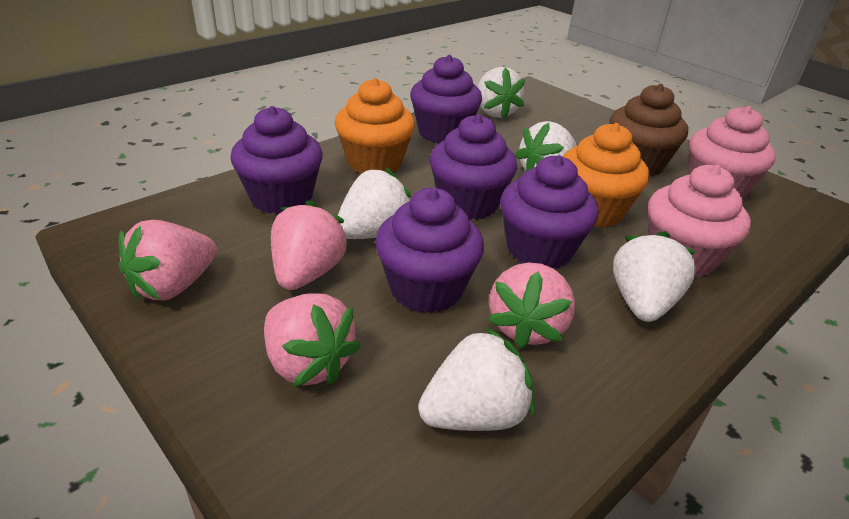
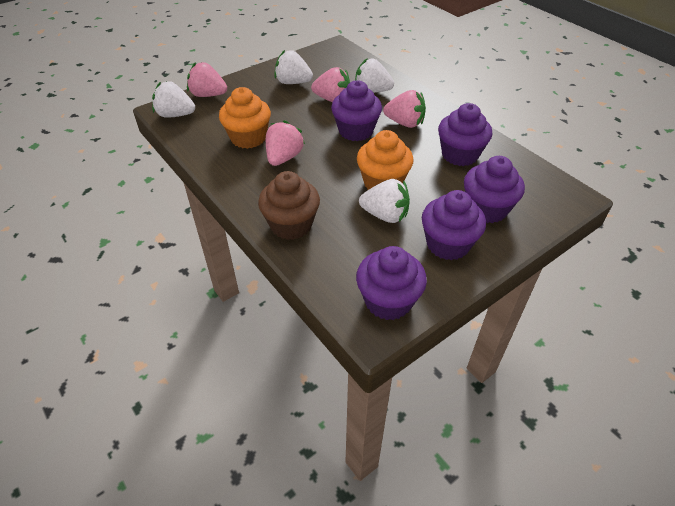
pink cupcake: 2 -> 0
white strawberry: 5 -> 4

